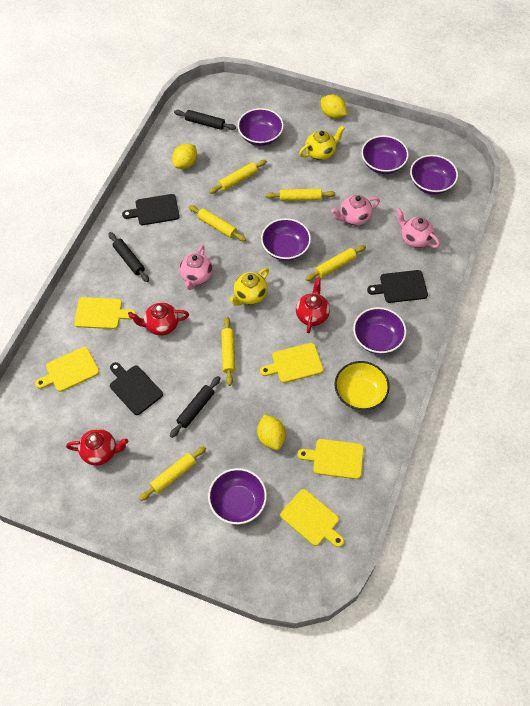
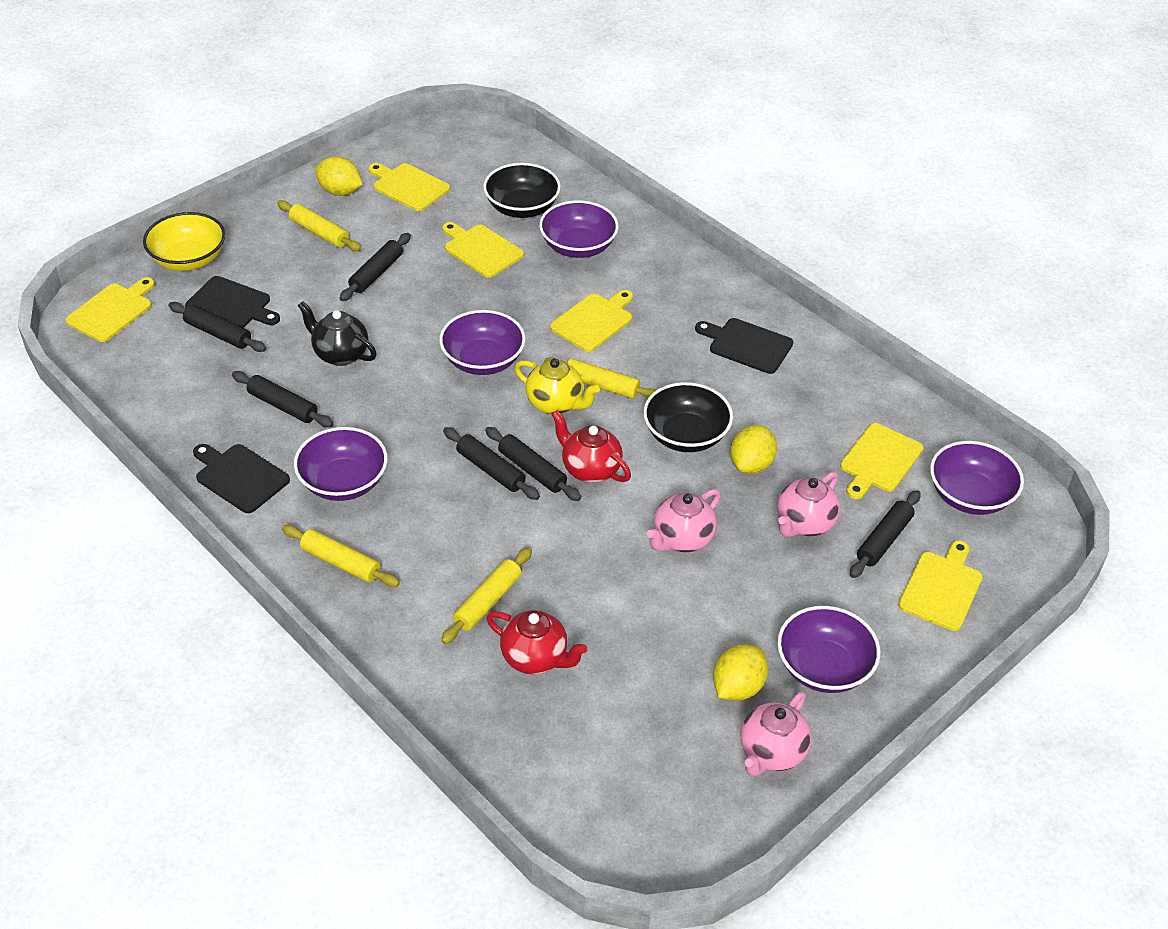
black bowl: 0 -> 2
black rolling pin: 3 -> 6
black teapot: 0 -> 1
purple bowl: 6 -> 5
red teapot: 3 -> 2
yellow cutting board: 5 -> 6
yellow rolling pin: 6 -> 4
yellow teapot: 2 -> 1

